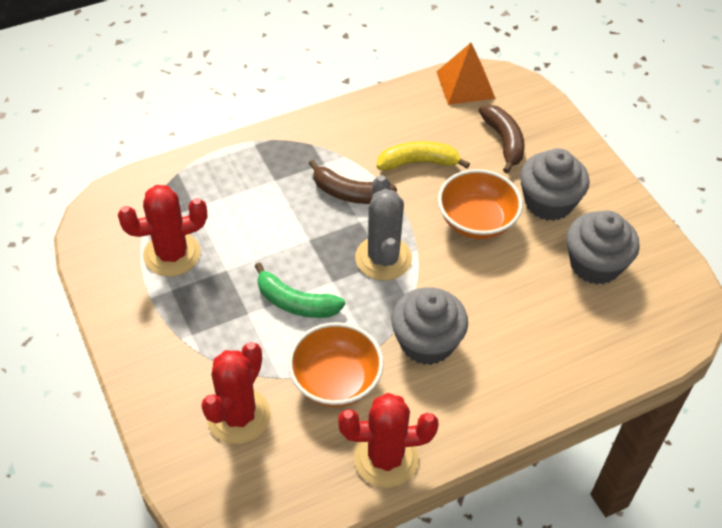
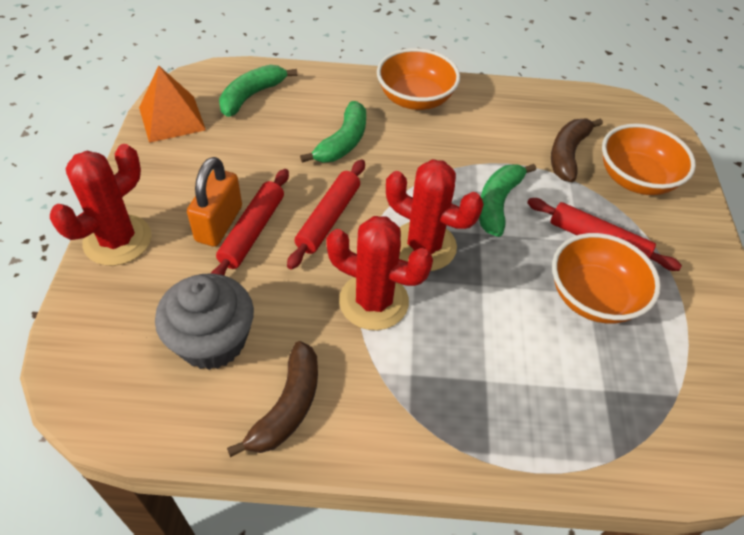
green banana: 1 -> 3
grey cactus: 1 -> 0
grey cupcake: 3 -> 1
orange bowl: 2 -> 3
orange padlock: 0 -> 1
red rolling pin: 0 -> 3
yellow banana: 1 -> 0

